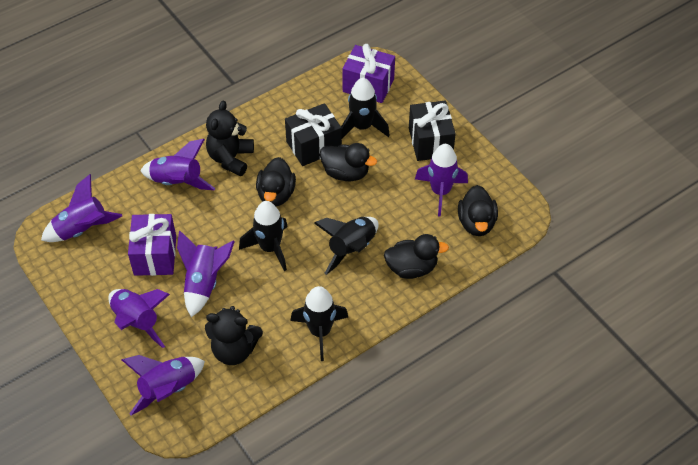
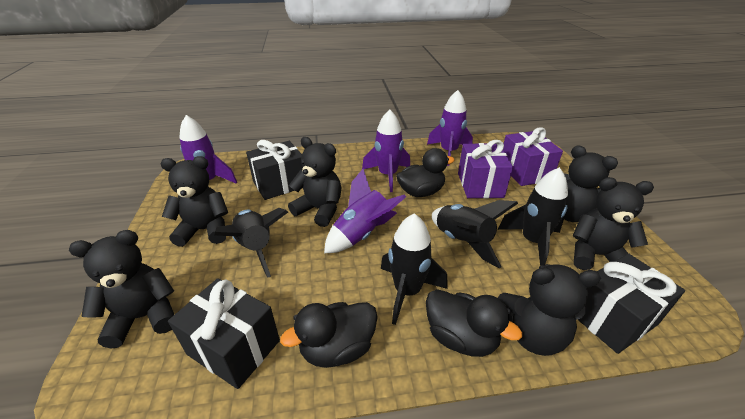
black duck: 4 -> 3
black gift: 2 -> 3
black teddy bear: 2 -> 6
purple rocket: 6 -> 4

